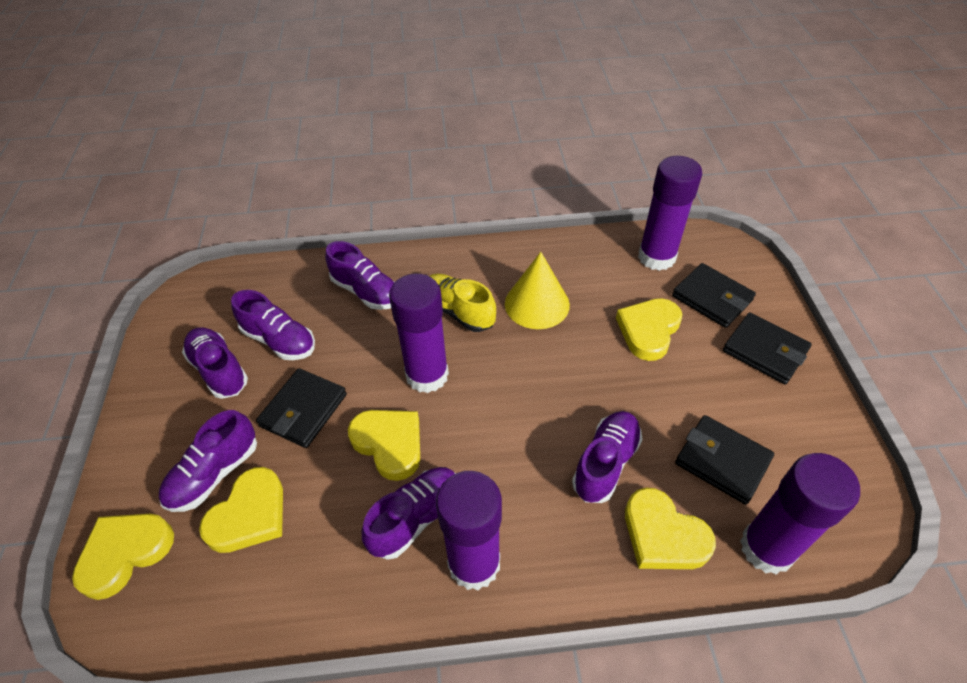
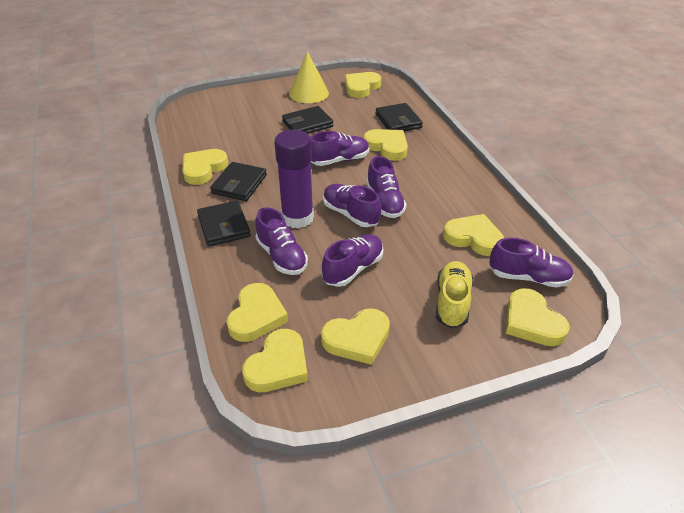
purple glue stick: 4 -> 1
yellow heart: 5 -> 8

